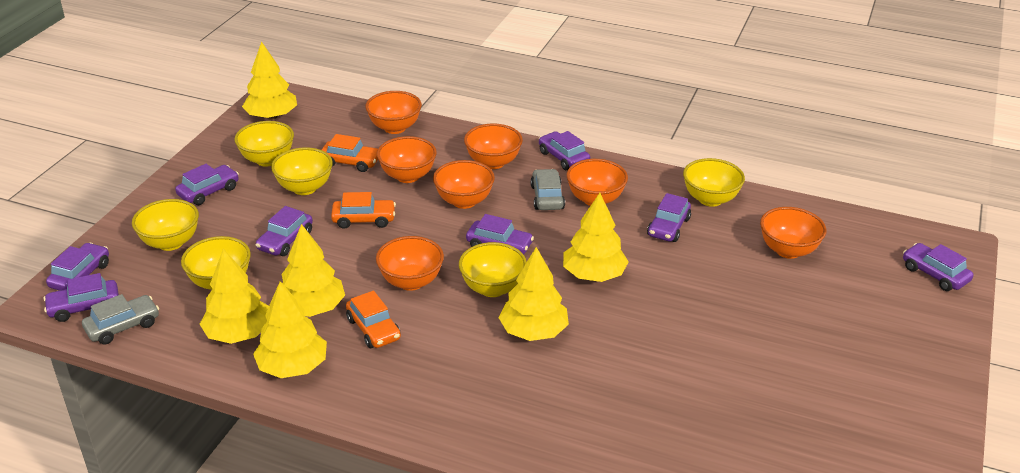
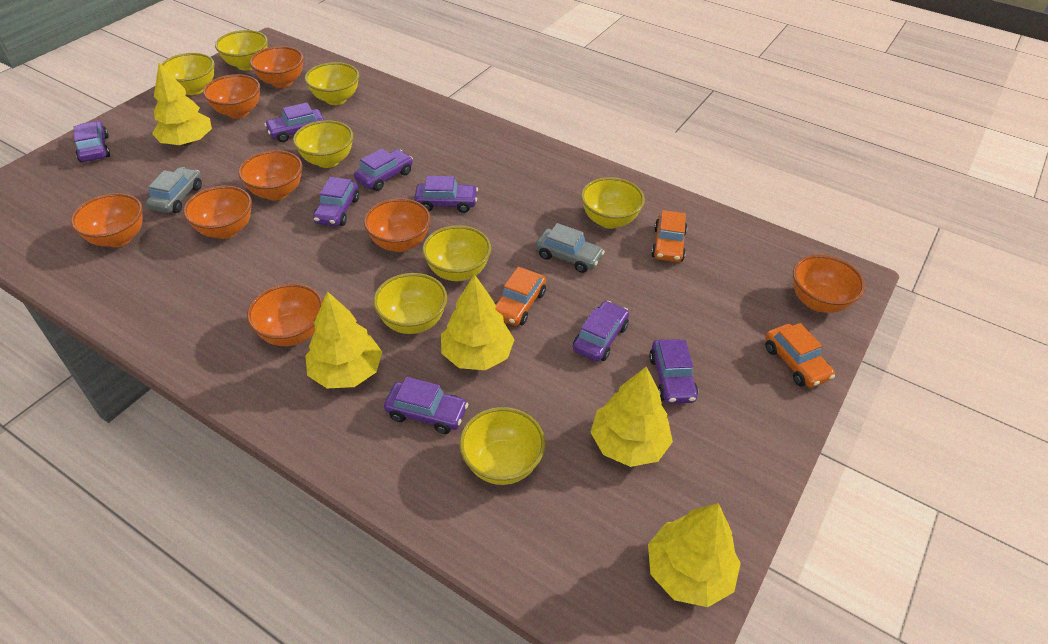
orange bowl: 7 -> 8
yellow bowl: 6 -> 8
yellow tree: 6 -> 5

